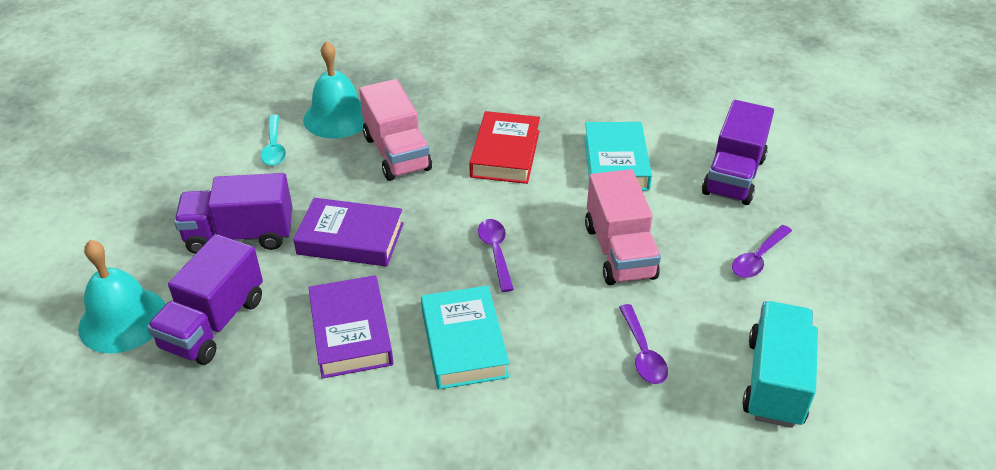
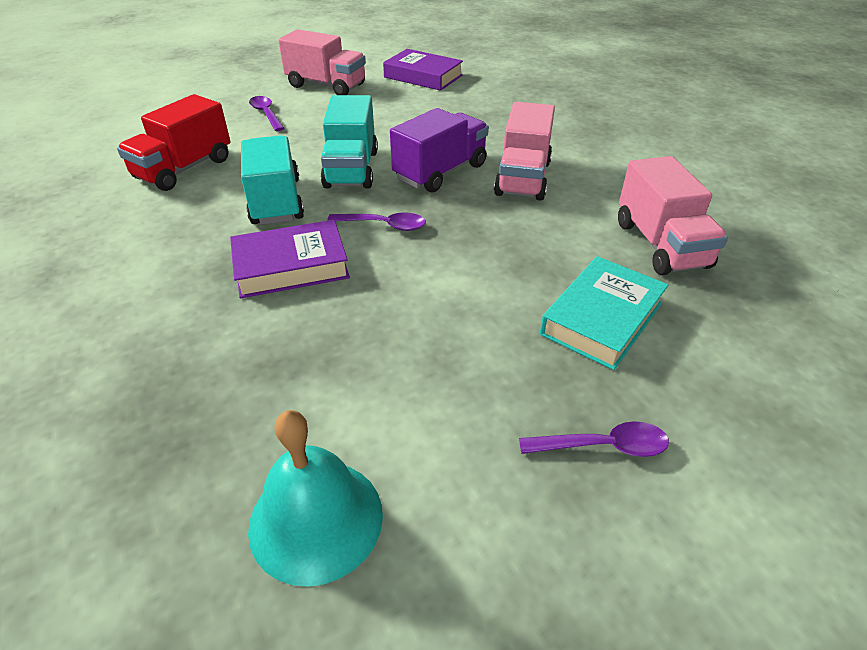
pink truck: 2 -> 3
purple truck: 3 -> 1
red book: 1 -> 0
red truck: 0 -> 1
turquoise bell: 2 -> 1
turquoise book: 2 -> 1
turquoise spoon: 1 -> 0
turquoise truck: 1 -> 2

